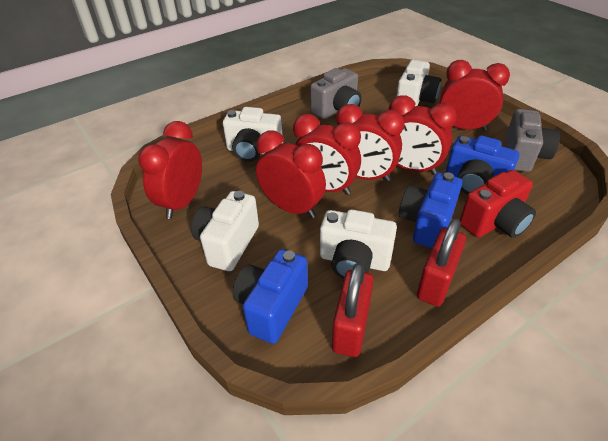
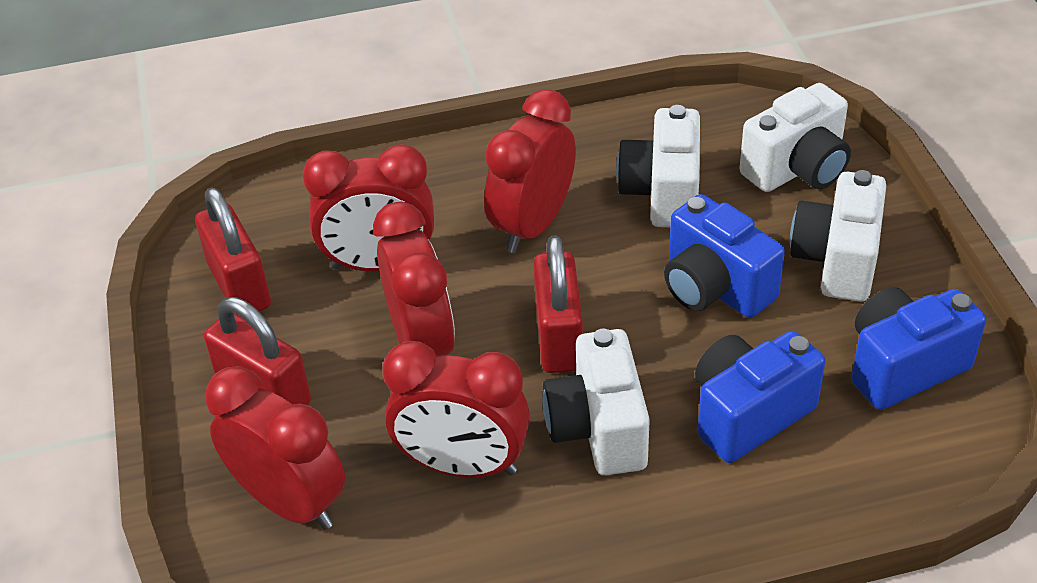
grey camera: 2 -> 0
red camera: 1 -> 0
red clock: 6 -> 5
red padlock: 2 -> 3

